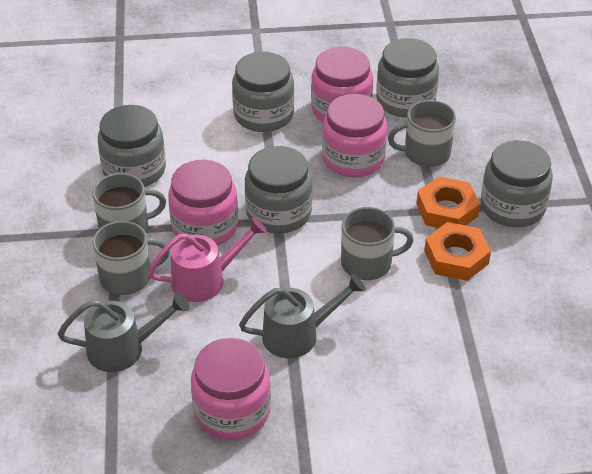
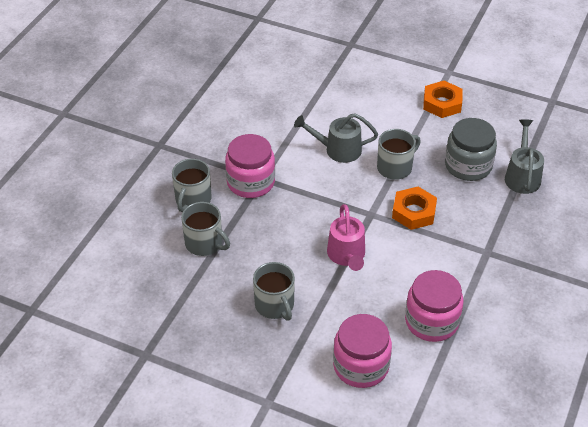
grey jar: 5 -> 1
pink jar: 4 -> 3

